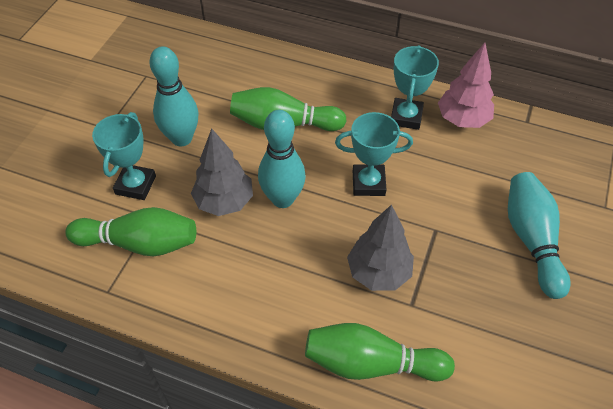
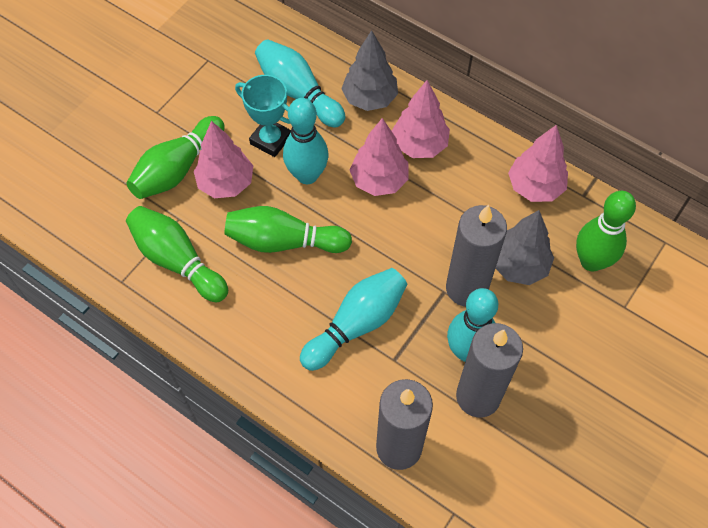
green bowling pin: 3 -> 4
grey candle: 0 -> 3
pink tree: 1 -> 4
turquoise bowling pin: 3 -> 4
turquoise trophy: 3 -> 1

